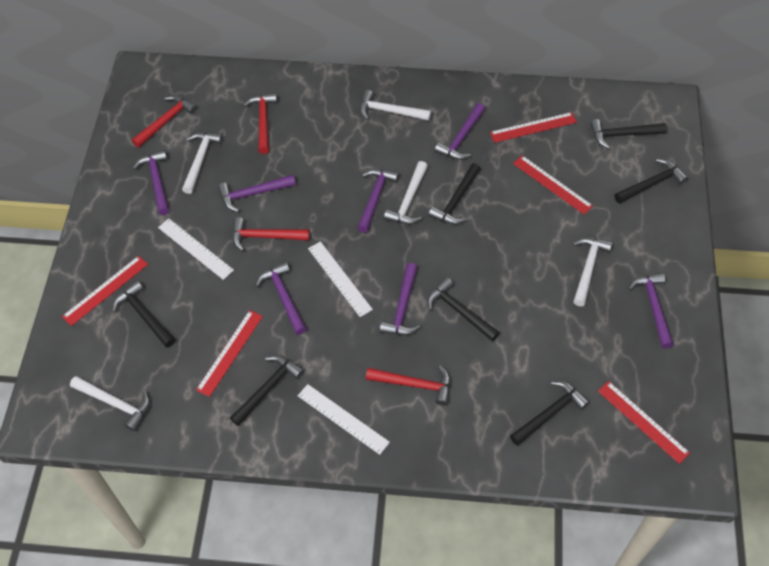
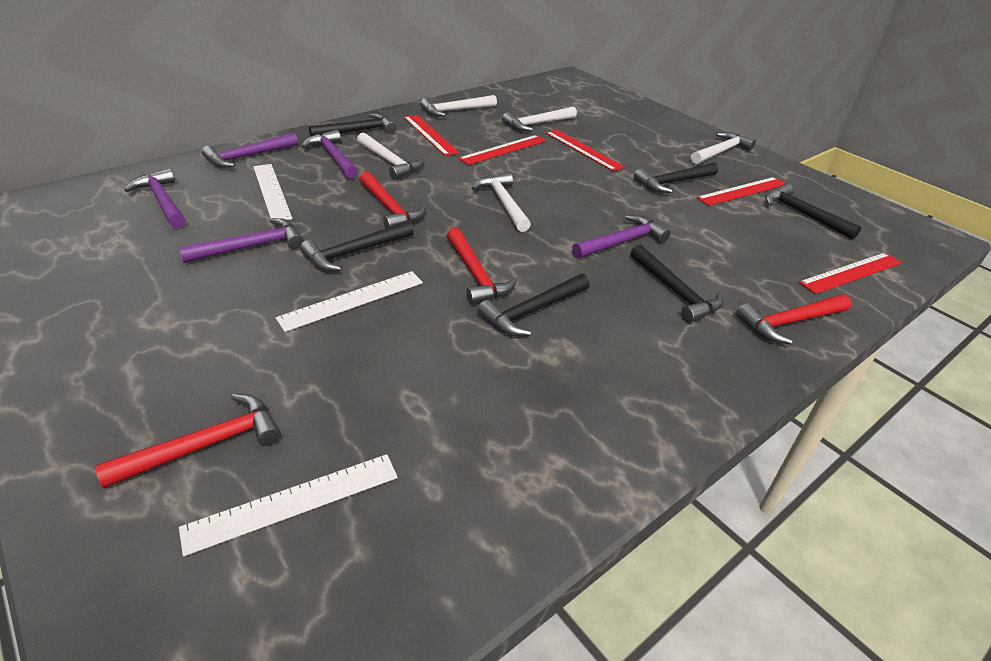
black hammer: 7 -> 6
purple hammer: 7 -> 5

